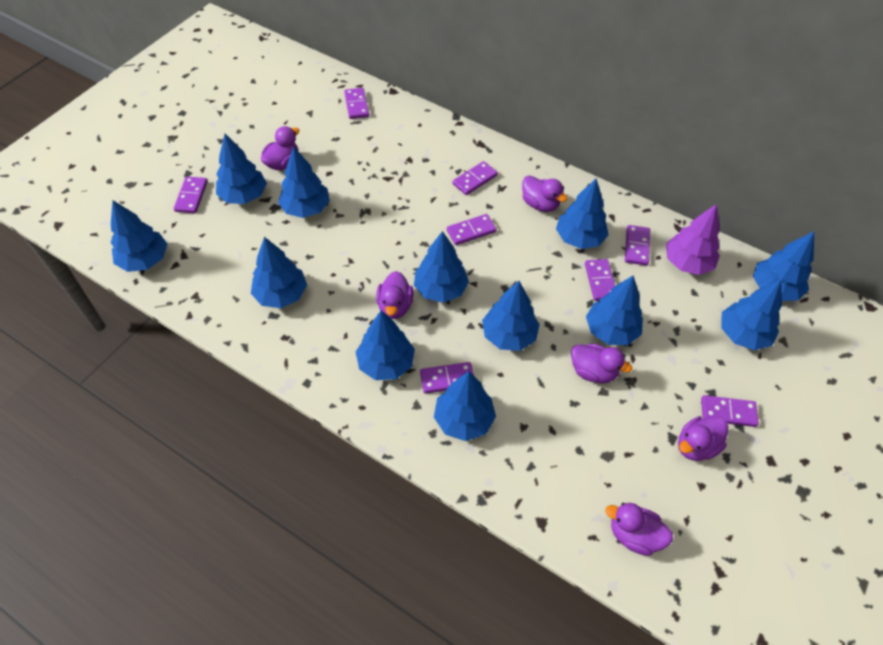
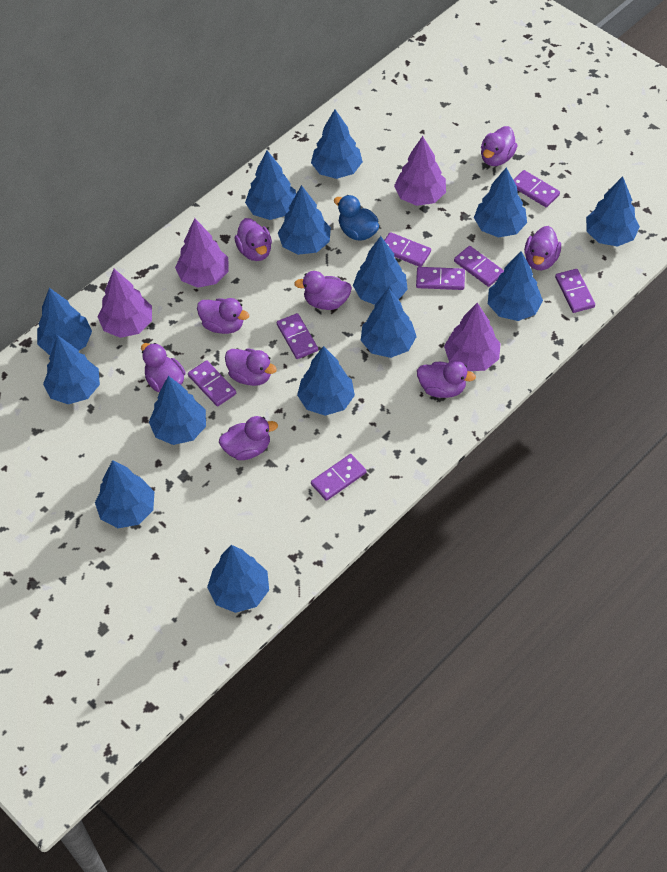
blue duck: 0 -> 1
blue tree: 12 -> 14
purple duck: 6 -> 9
purple tree: 1 -> 4

